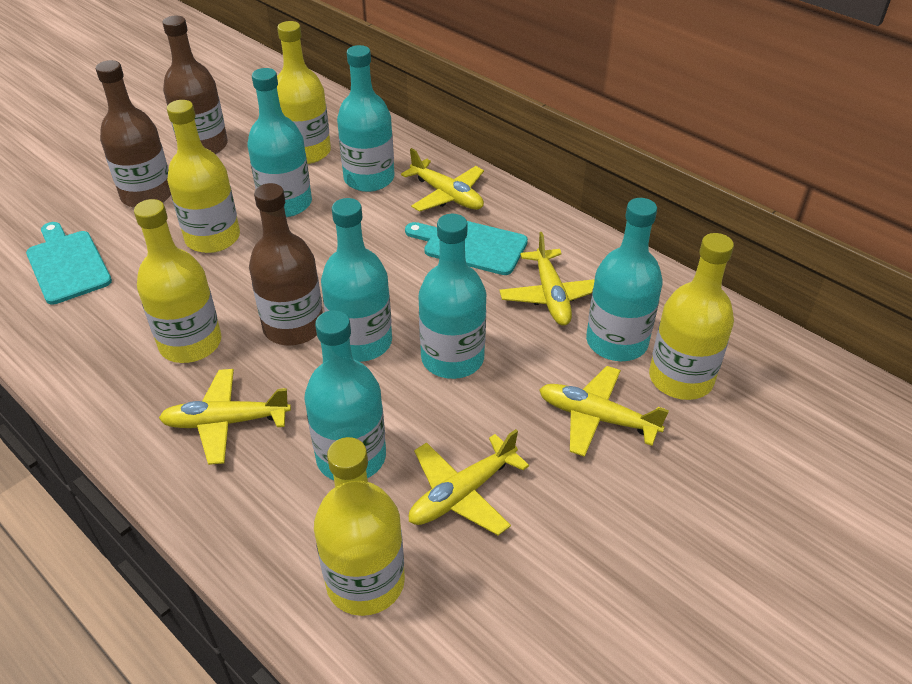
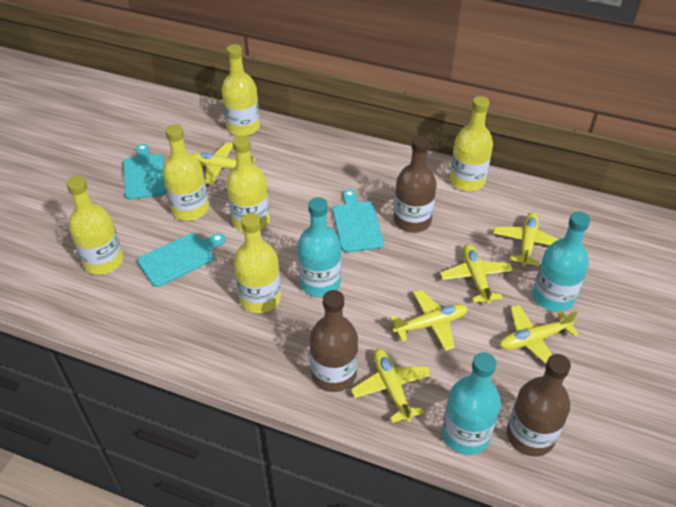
turquoise bottle: 6 -> 3
turquoise cutting board: 2 -> 3
yellow bottle: 5 -> 6
yellow plane: 5 -> 6

